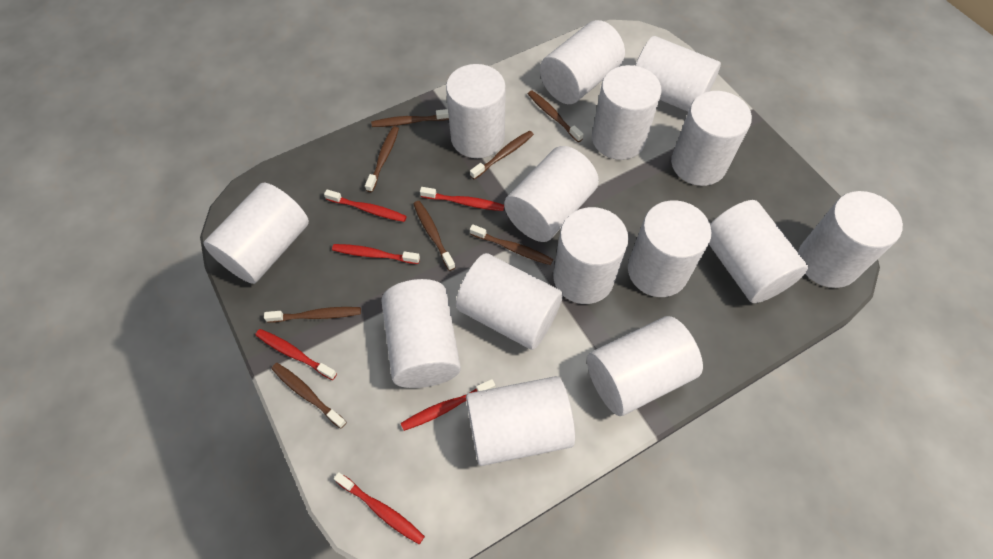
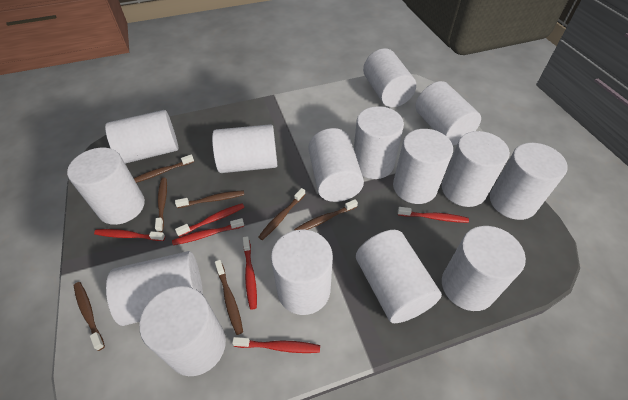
brown toothbrush: 8 -> 7

